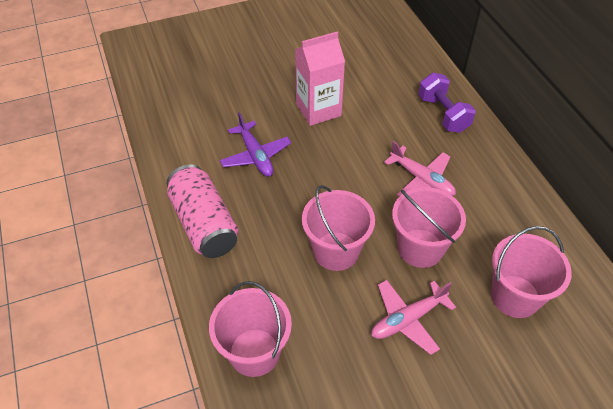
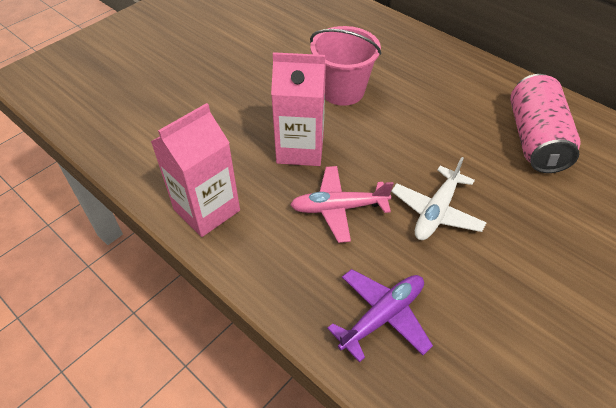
pink bucket: 4 -> 1
pink carton: 1 -> 2
pink plane: 2 -> 1
purple dumbbell: 1 -> 0
white plane: 0 -> 1

